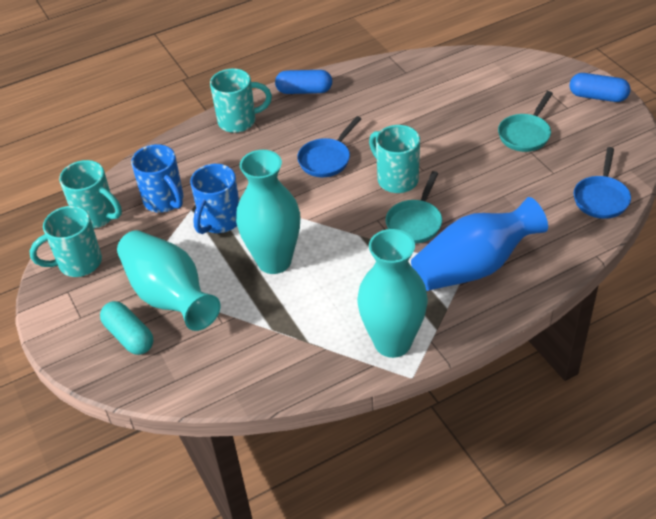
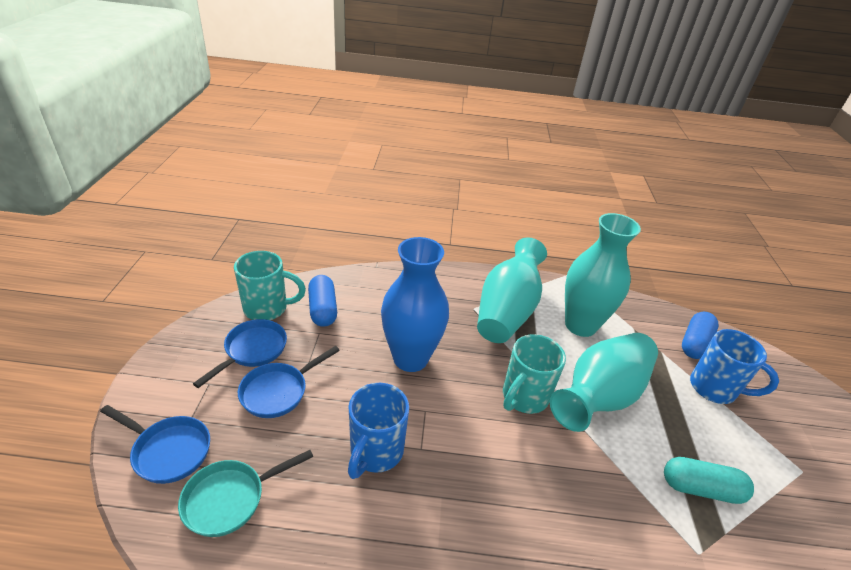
blue pan: 2 -> 3
turquoise mug: 4 -> 2
turquoise pan: 2 -> 1

